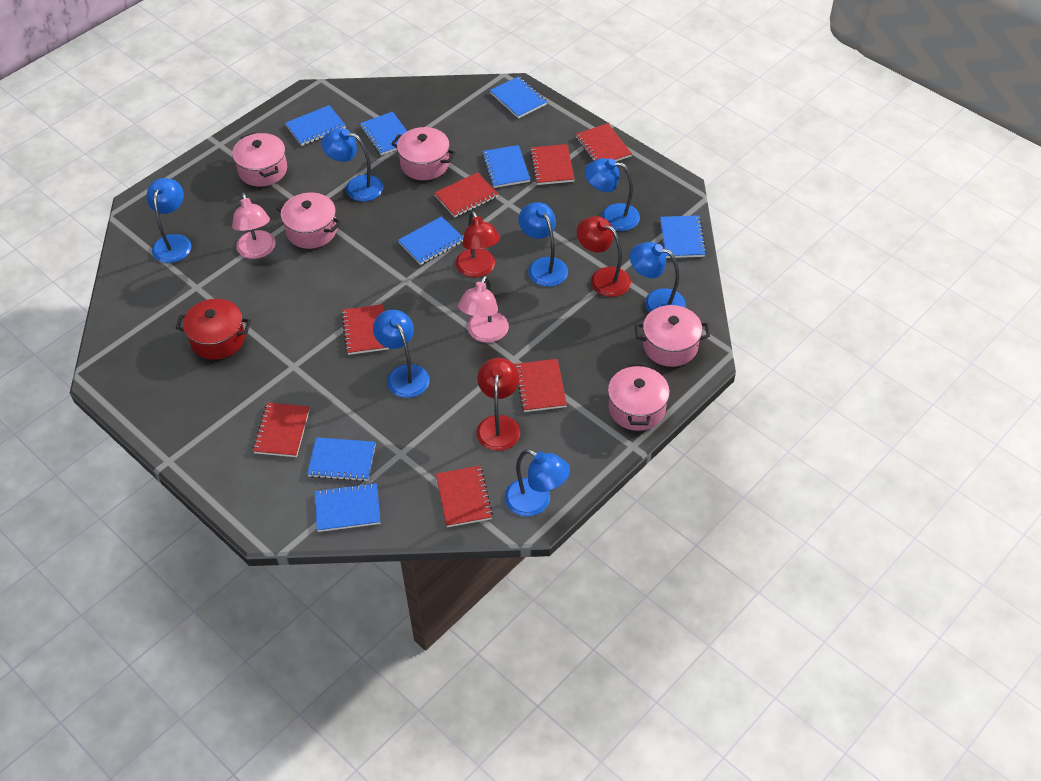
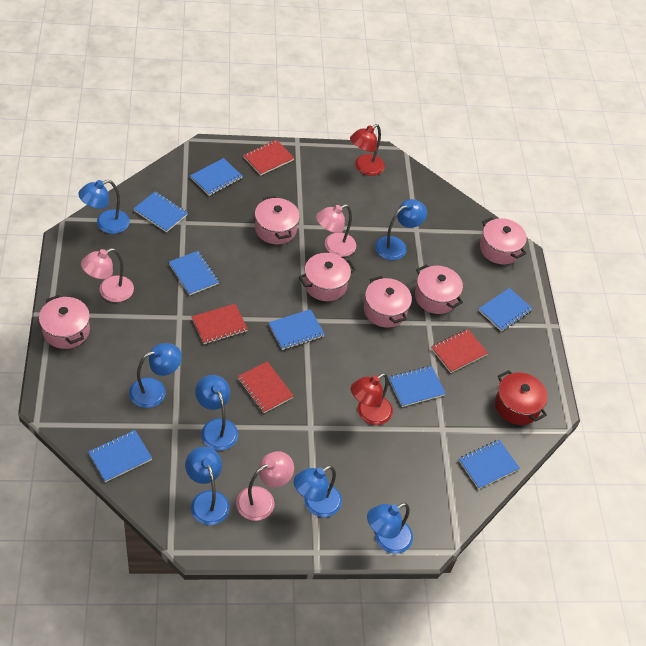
pink lamp: 2 -> 3
pink pot: 5 -> 6
red lamp: 3 -> 2
red notebook: 7 -> 4

